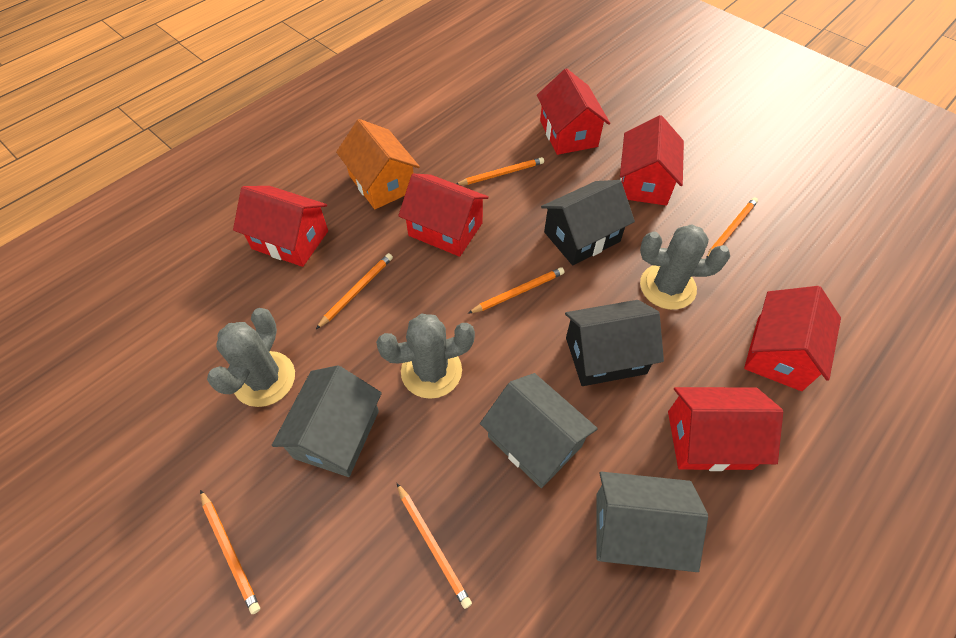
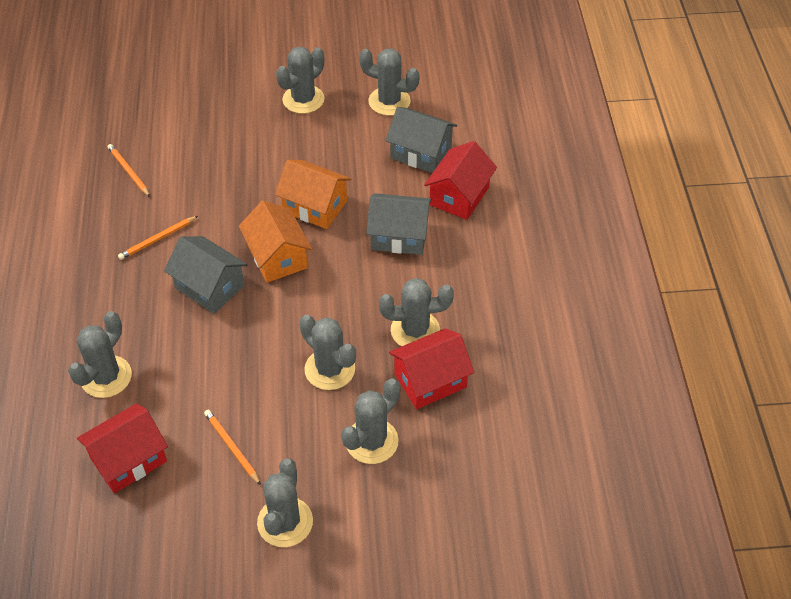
black house: 2 -> 0
grey cactus: 3 -> 7
orange house: 1 -> 2
orange pencil: 6 -> 3
red house: 6 -> 3

